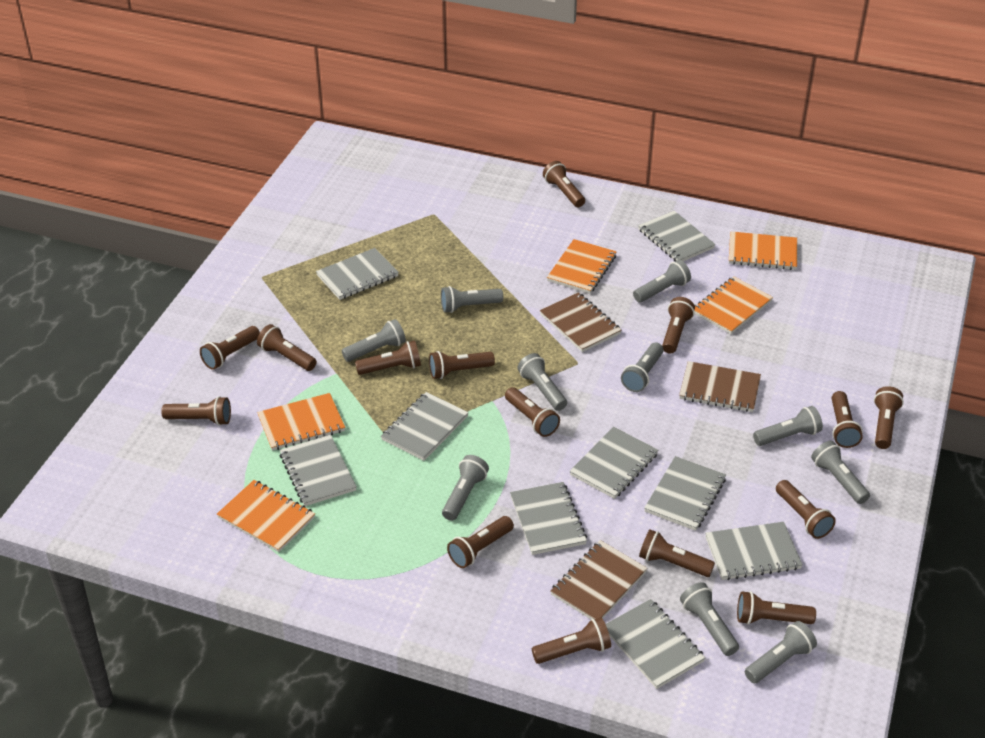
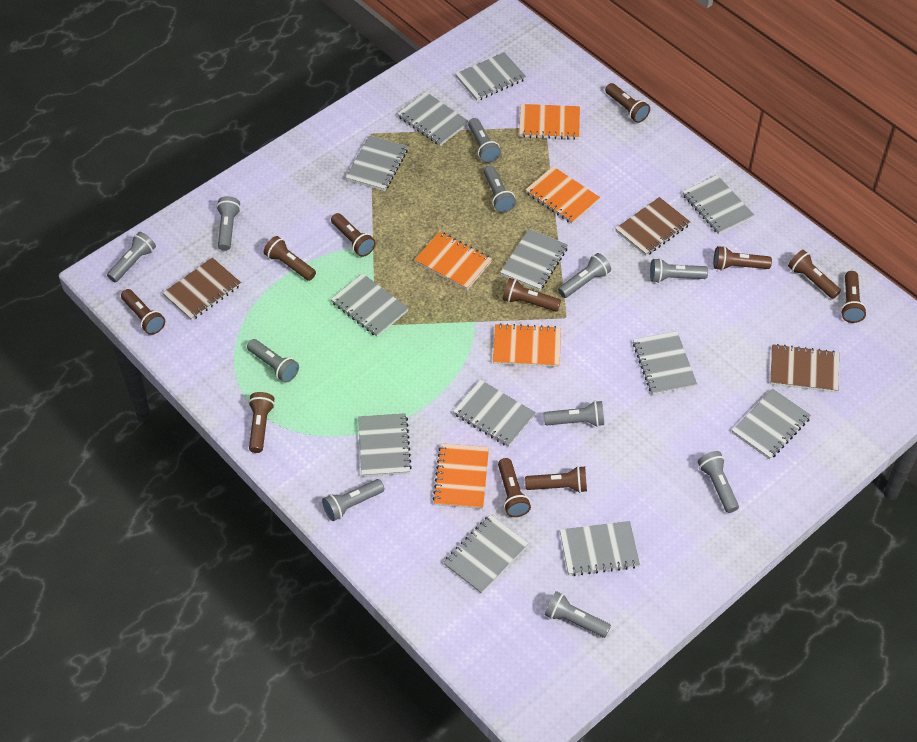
brown flashlight: 15 -> 11
grey flashlight: 10 -> 11
grey notebook: 9 -> 12

